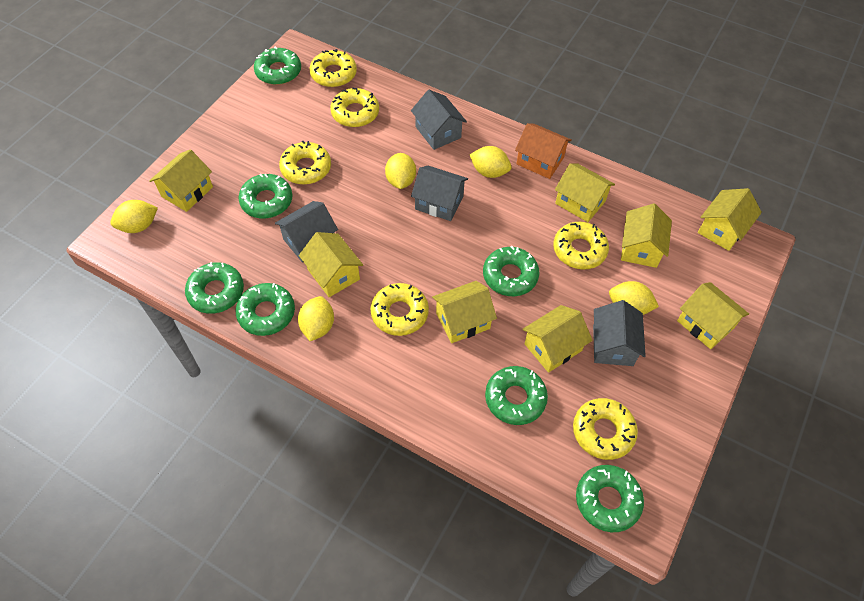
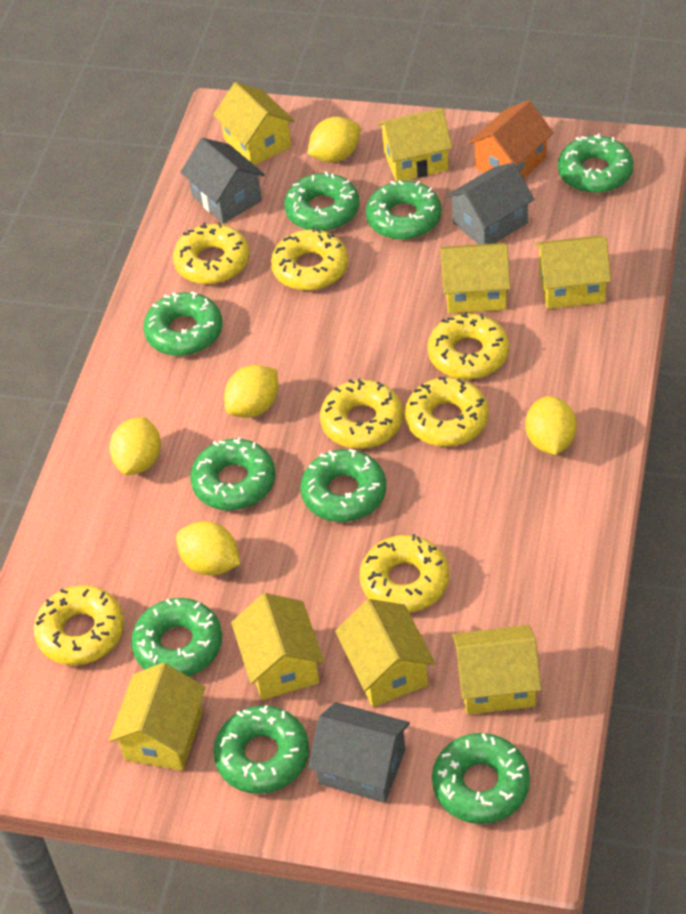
green donut: 7 -> 9
grey house: 4 -> 3
yellow donut: 6 -> 7

